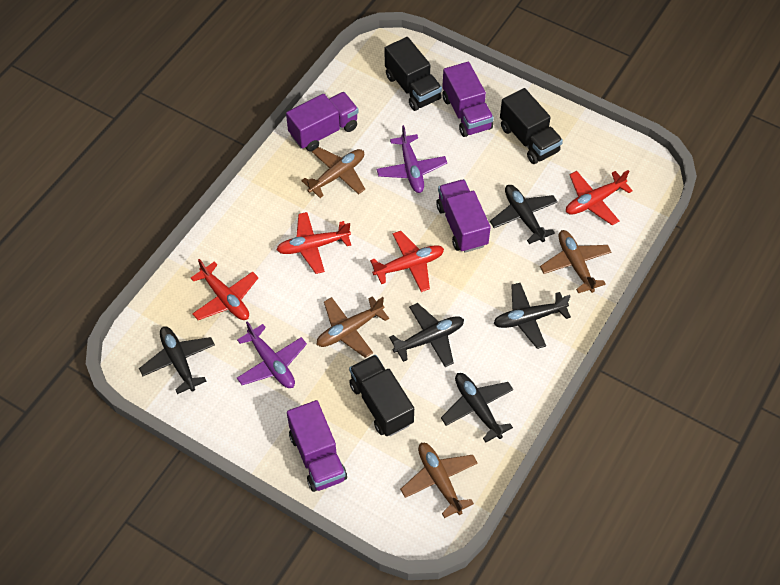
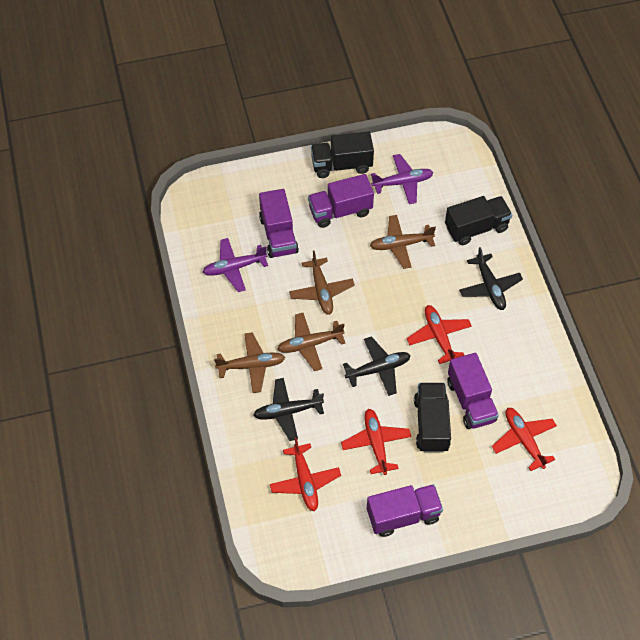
black plane: 5 -> 3

